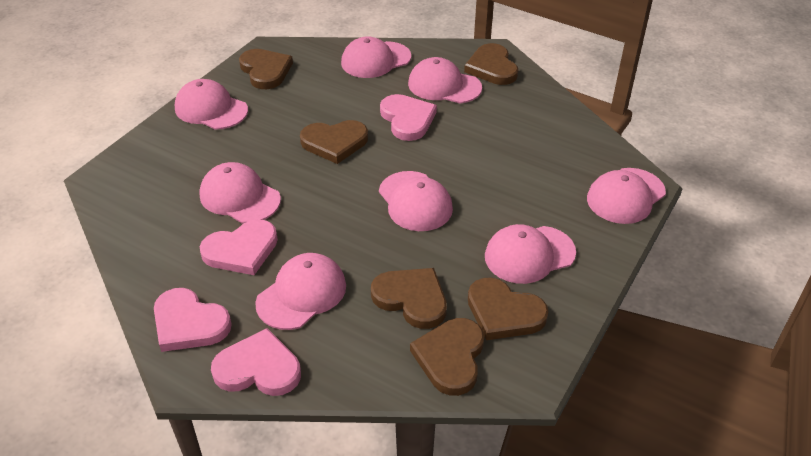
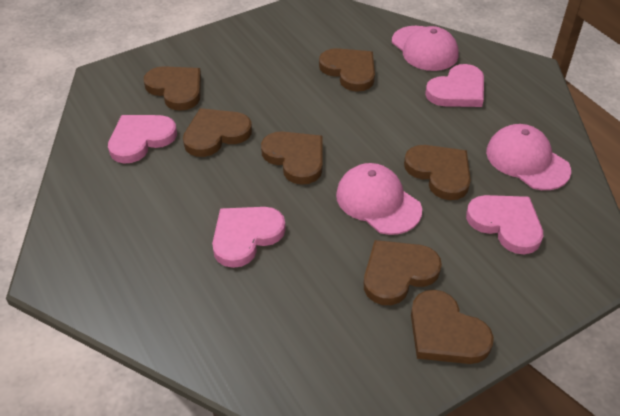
brown heart: 6 -> 7
pink cap: 8 -> 3

